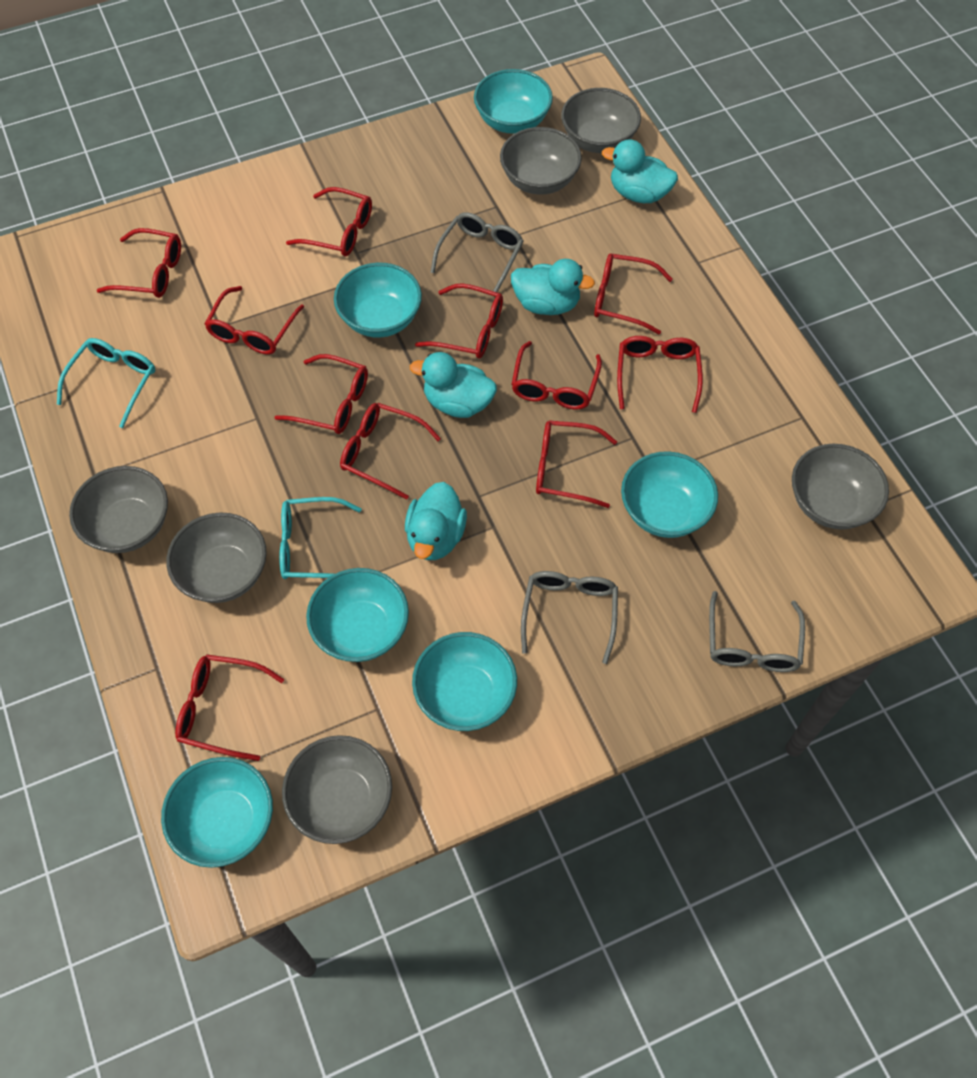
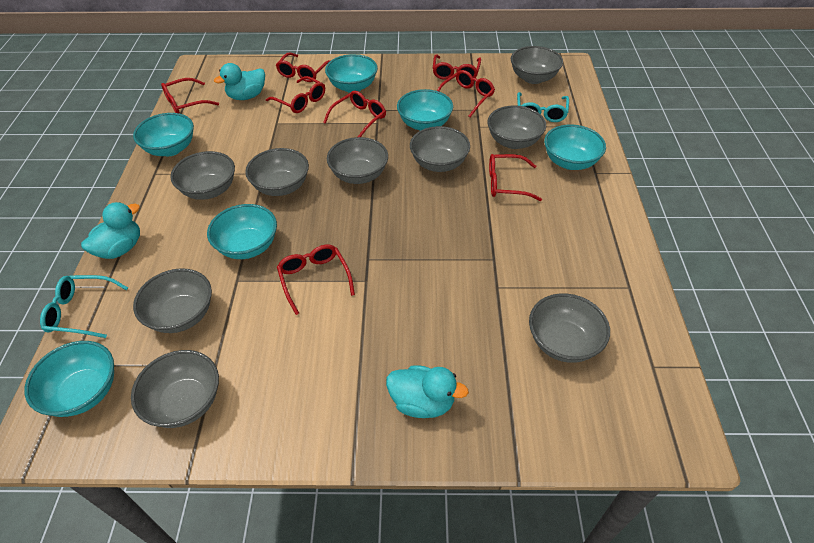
grey bowl: 6 -> 9
grey glasses: 3 -> 0
red glasses: 11 -> 8
turquoise duck: 4 -> 3

